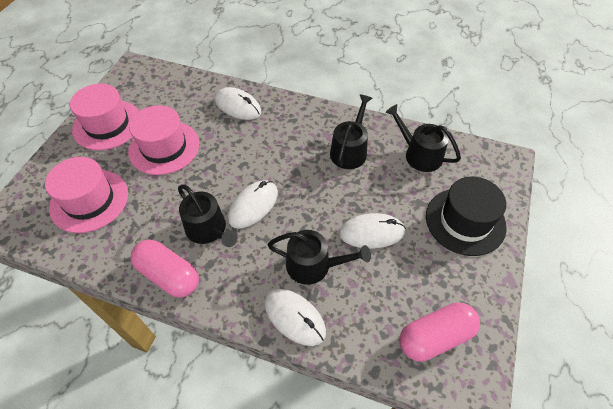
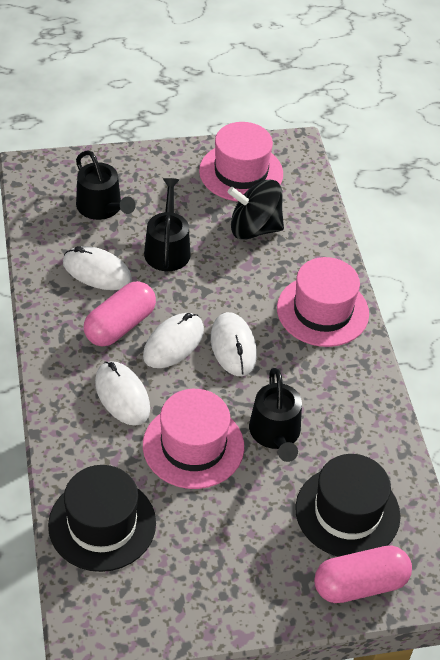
black hat: 1 -> 2
black spinning top: 0 -> 1
black watering can: 4 -> 3

